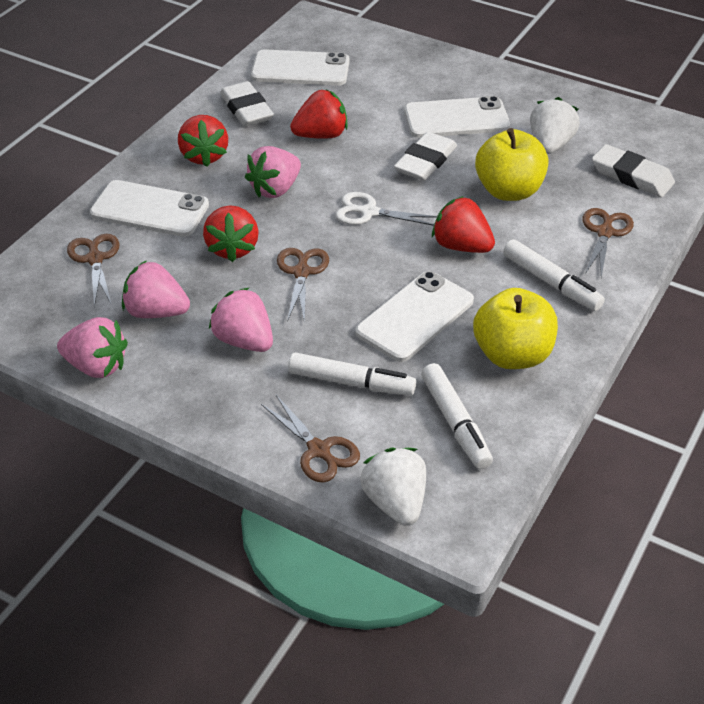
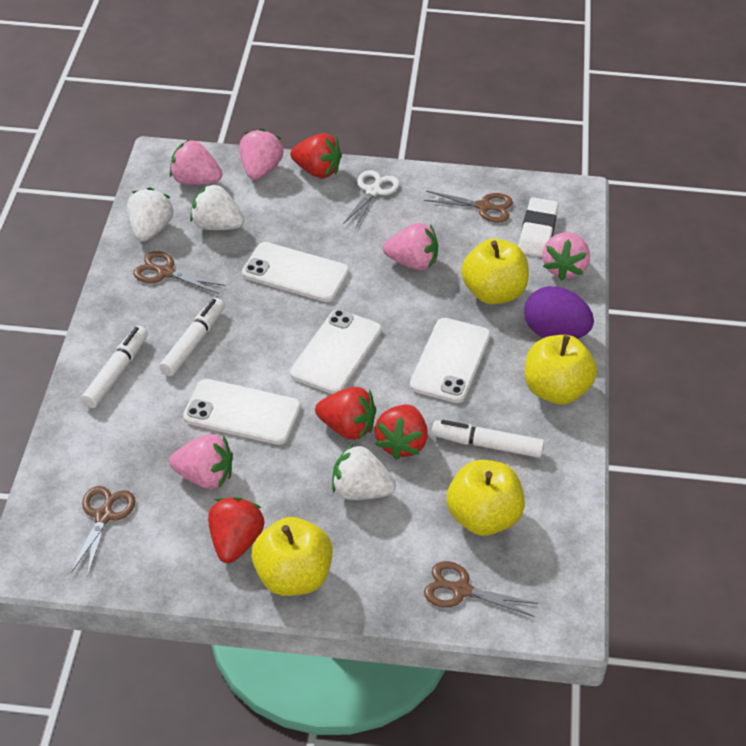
pink strawberry: 4 -> 5
purple egg: 0 -> 1
white eraser: 3 -> 1
white strawberry: 2 -> 3
yellow apple: 2 -> 4

